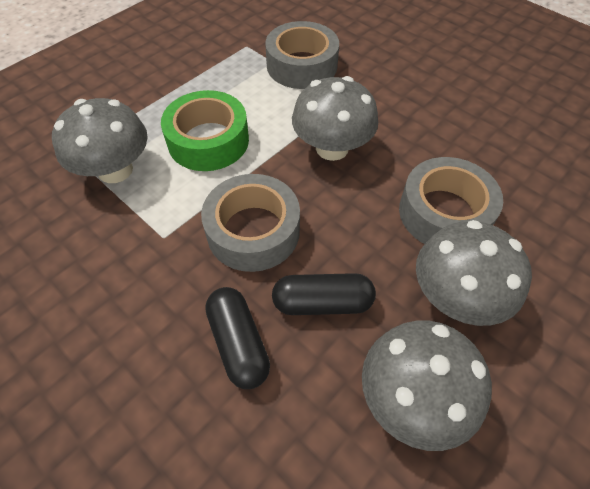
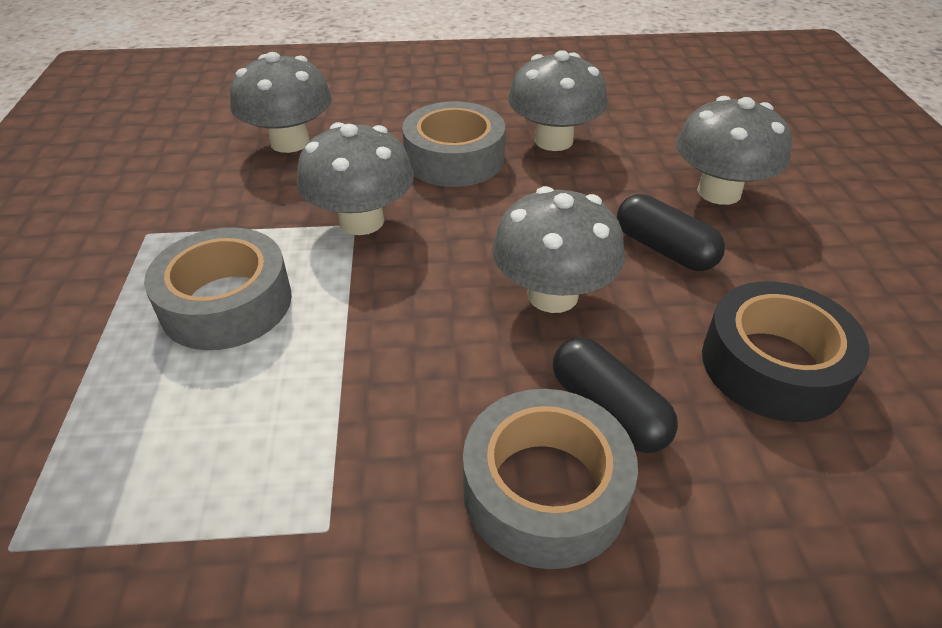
black tape: 0 -> 1
green tape: 1 -> 0
grey mushroom: 4 -> 5

